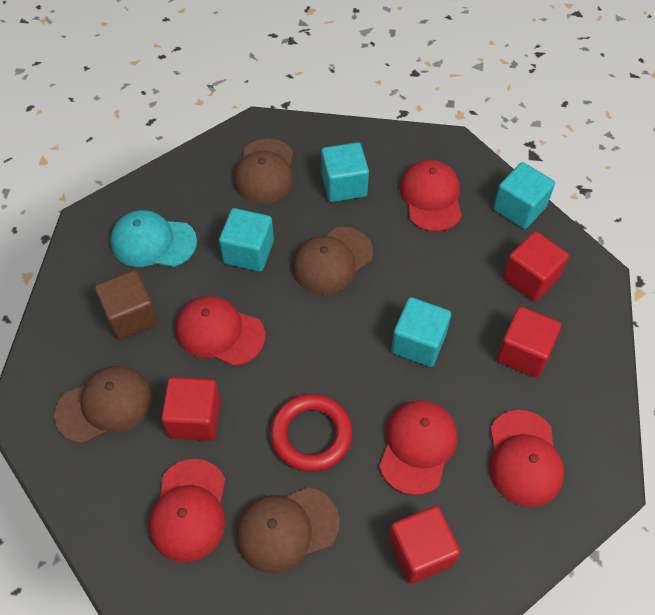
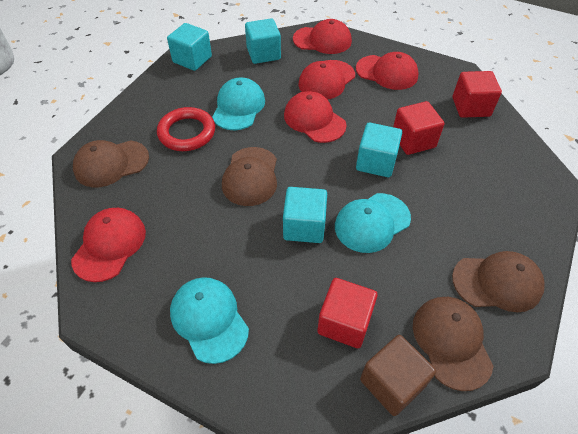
red cube: 4 -> 3
turquoise cap: 1 -> 3

